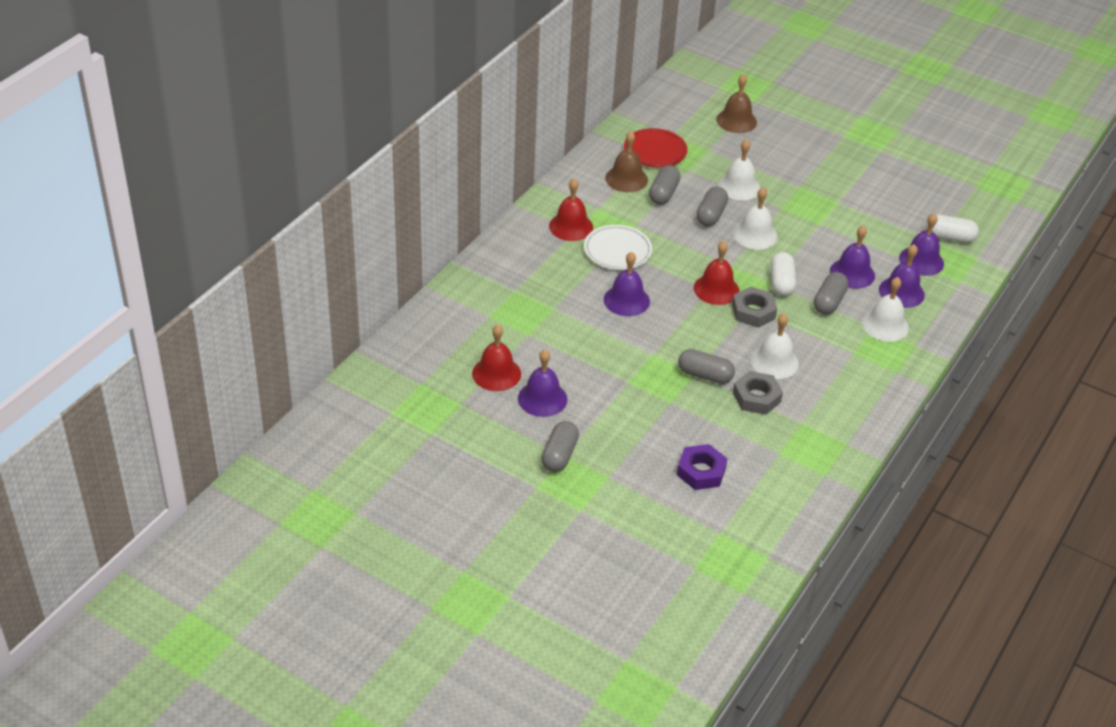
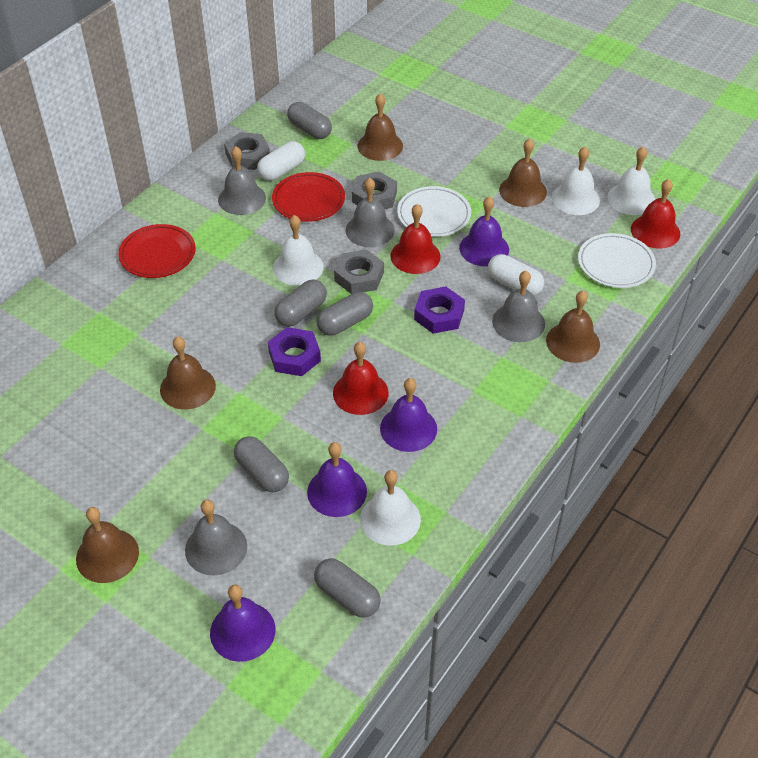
brown bell: 2 -> 5
grey bell: 0 -> 4
grey nut: 2 -> 3
purple bell: 5 -> 4
purple nut: 1 -> 2
red plate: 1 -> 2
white plate: 1 -> 2

